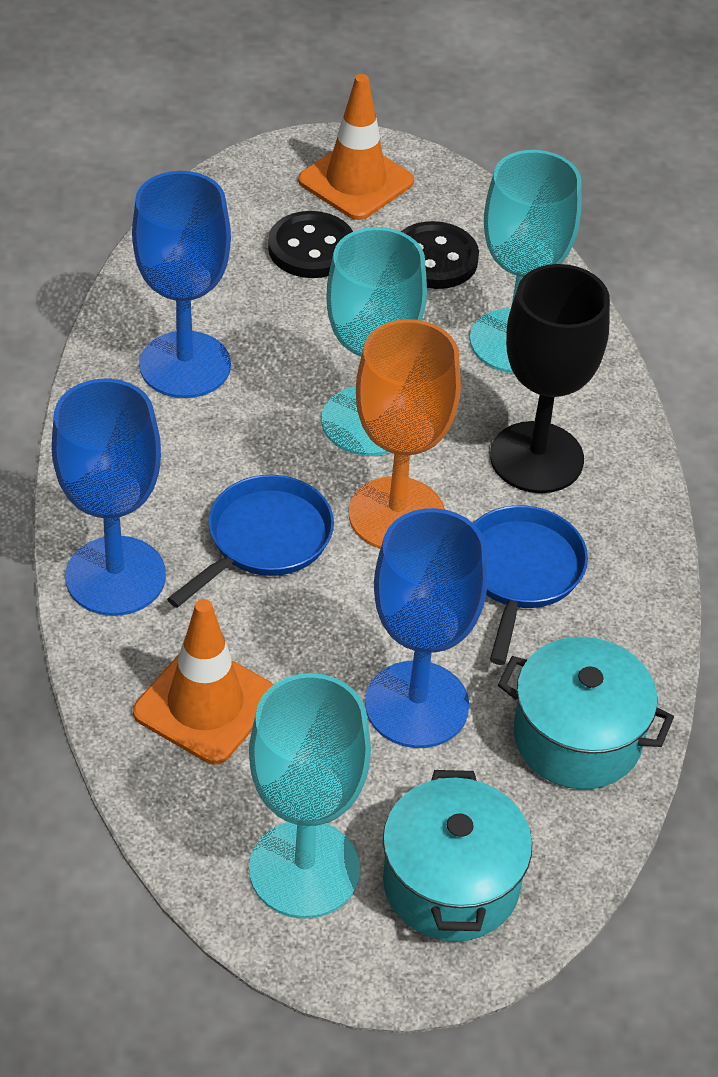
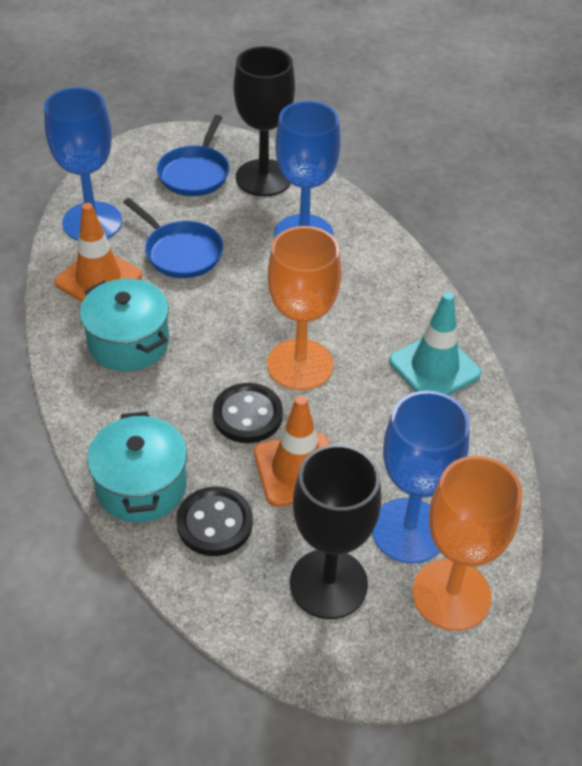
black goblet: 1 -> 2
orange goblet: 1 -> 2
turquoise goblet: 3 -> 0
turquoise traffic cone: 0 -> 1

